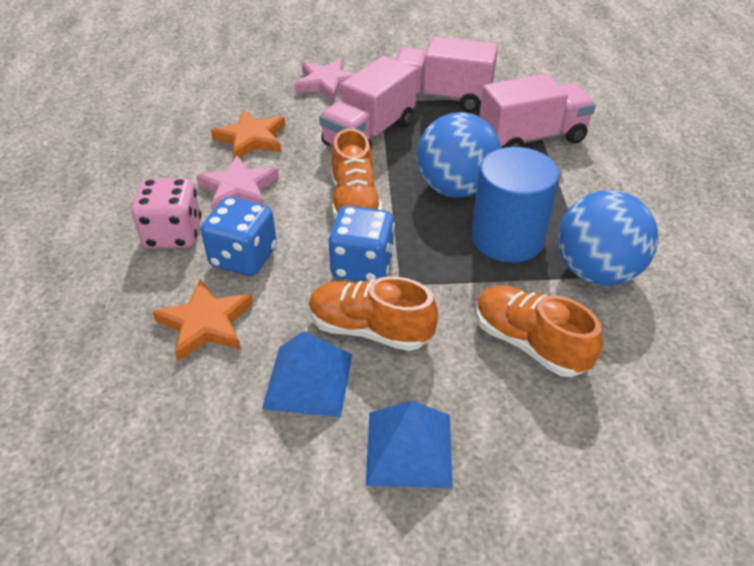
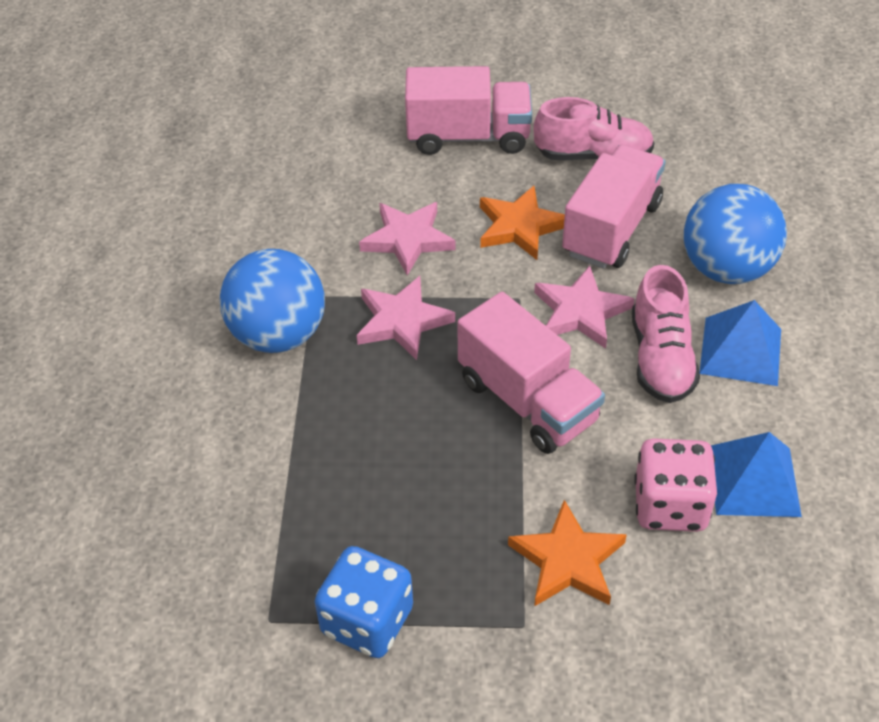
blue cylinder: 1 -> 0
blue dice: 2 -> 1
orange shoe: 3 -> 0
pink shoe: 0 -> 2
pink star: 2 -> 3

